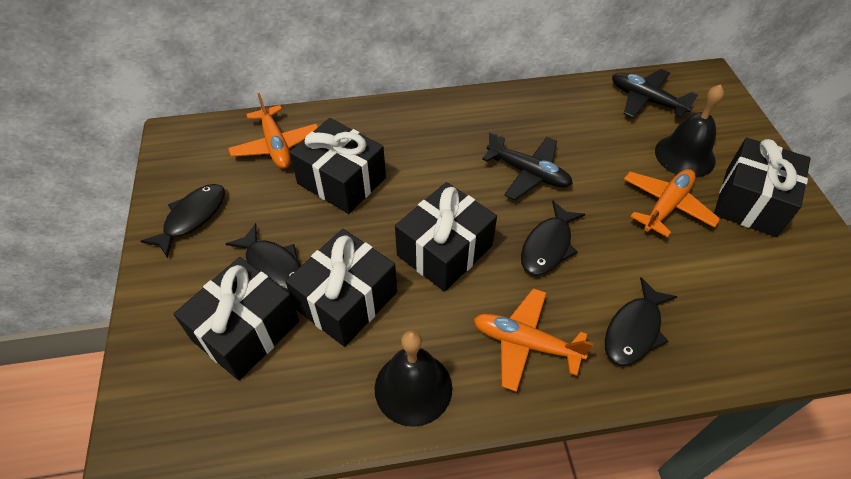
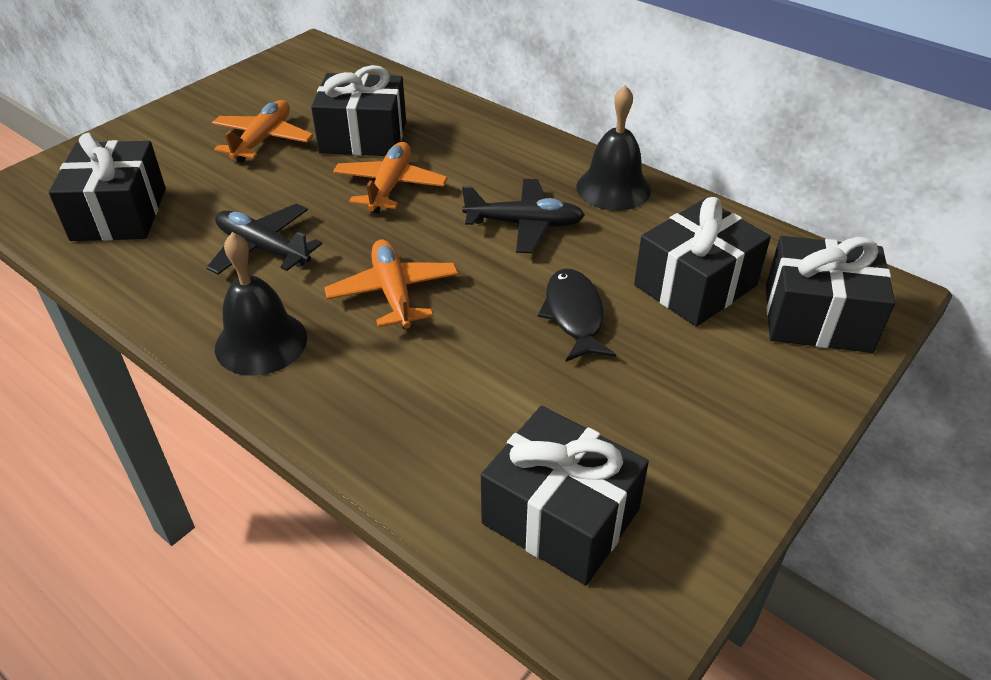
black fish: 4 -> 1

